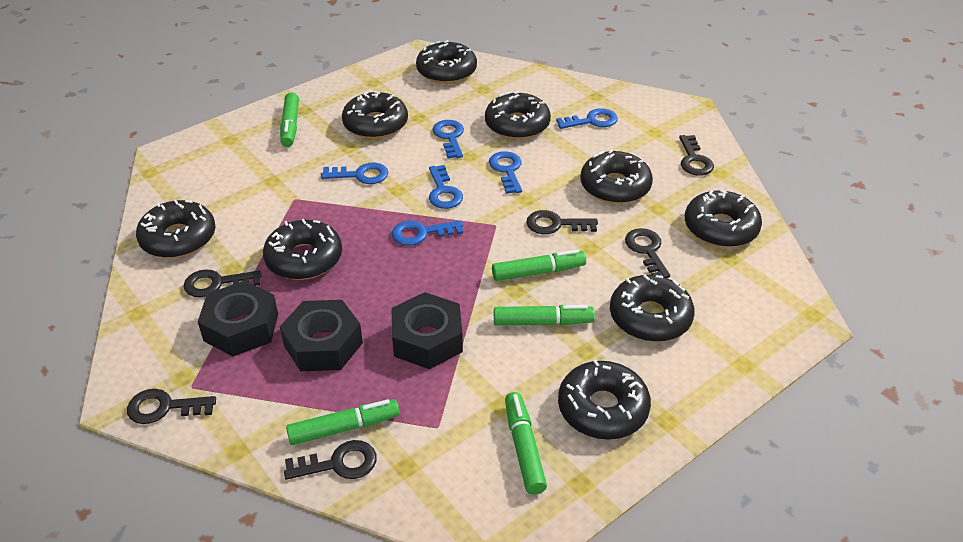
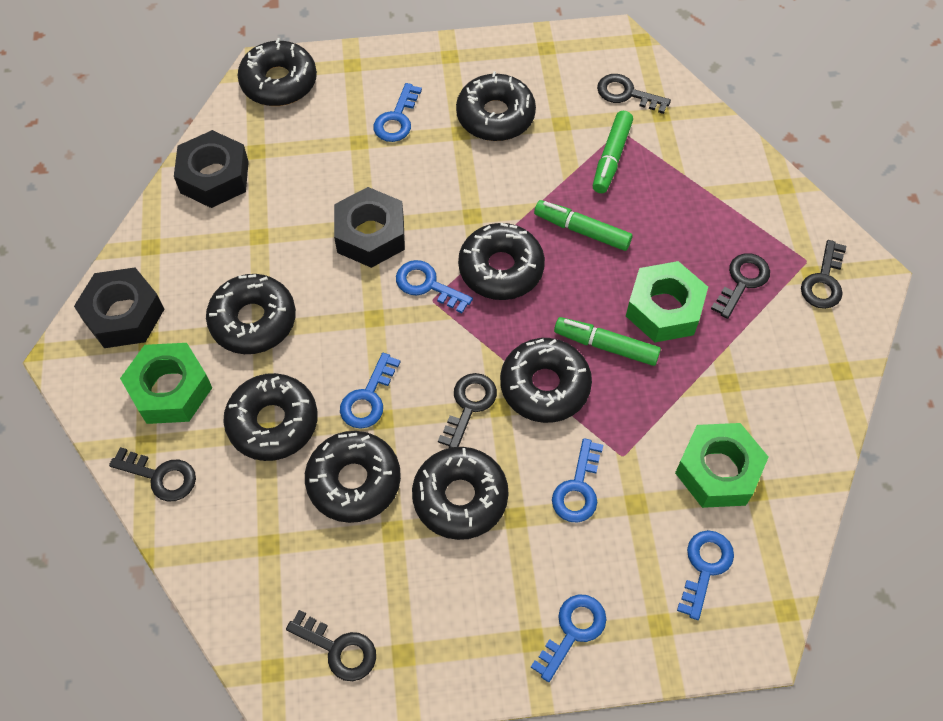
black donut: 9 -> 8
green marker: 5 -> 3
green nut: 0 -> 3

